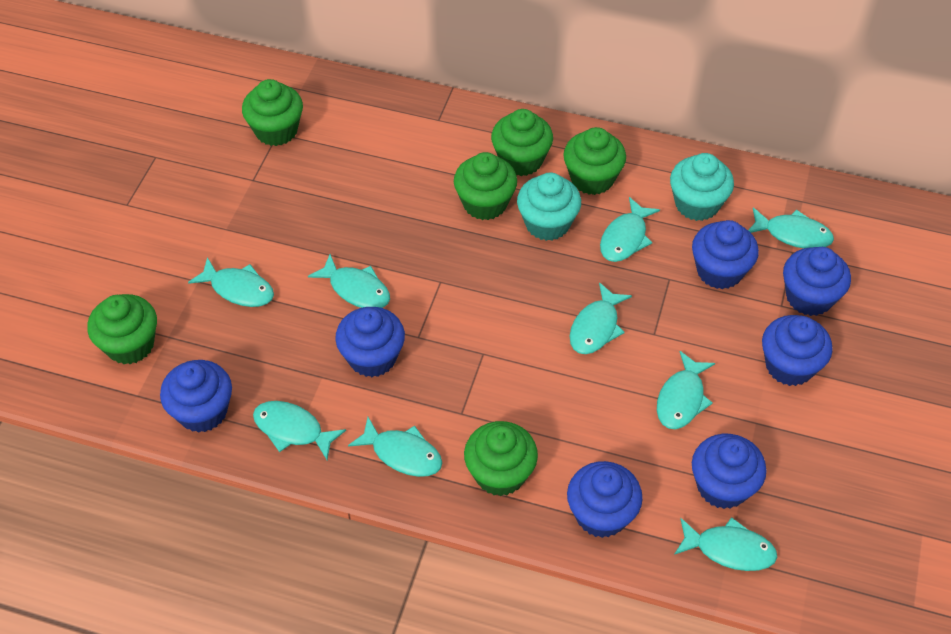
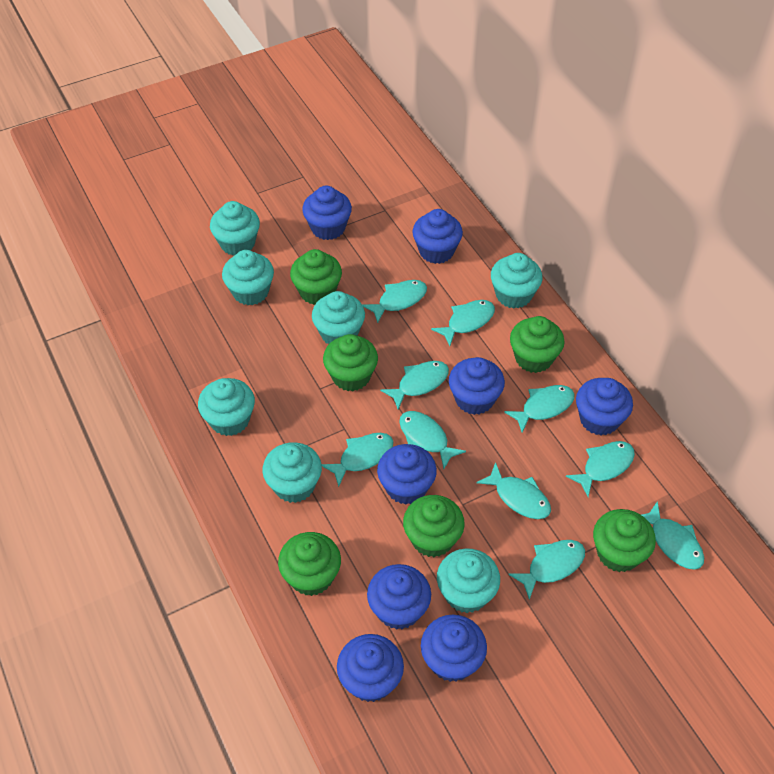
blue cupcake: 7 -> 8
turquoise cupcake: 2 -> 7
turquoise fish: 9 -> 10

